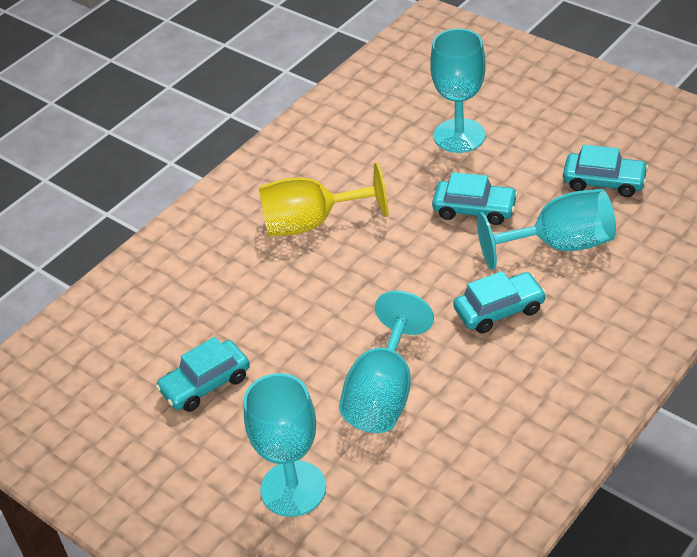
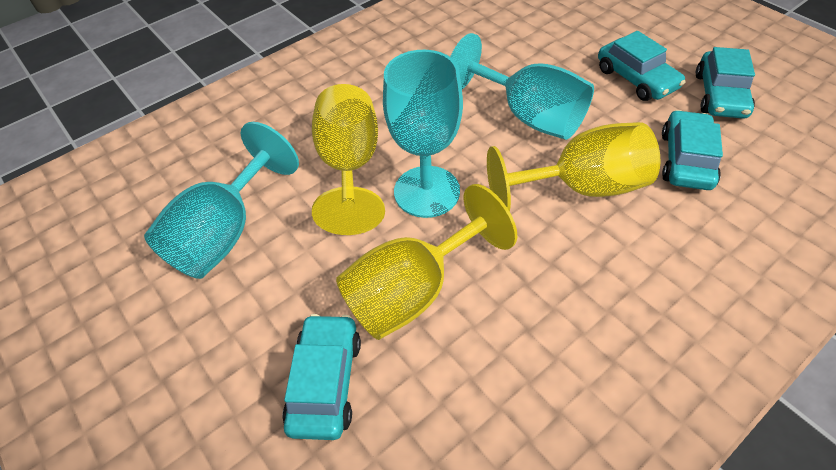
turquoise goblet: 4 -> 3
yellow goblet: 1 -> 3

